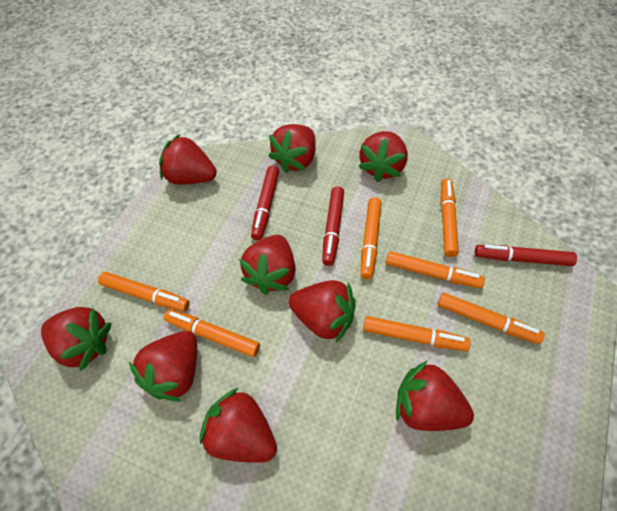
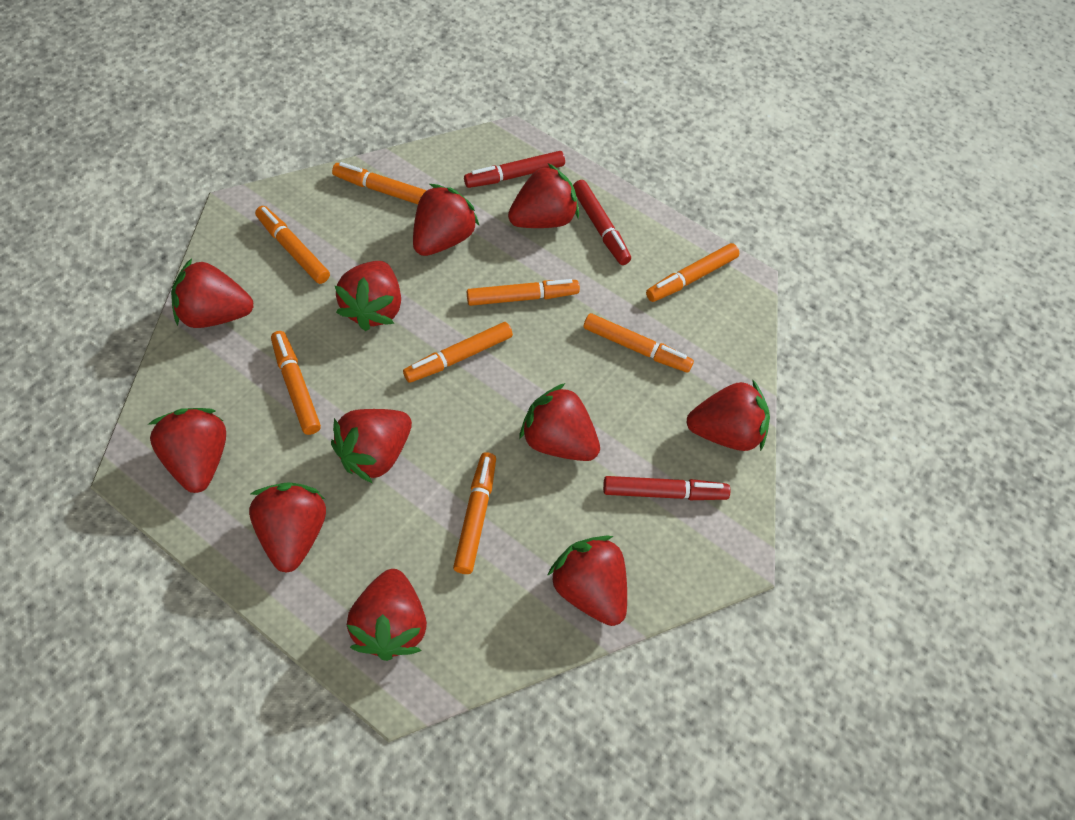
orange marker: 7 -> 8
red strawberry: 9 -> 11

